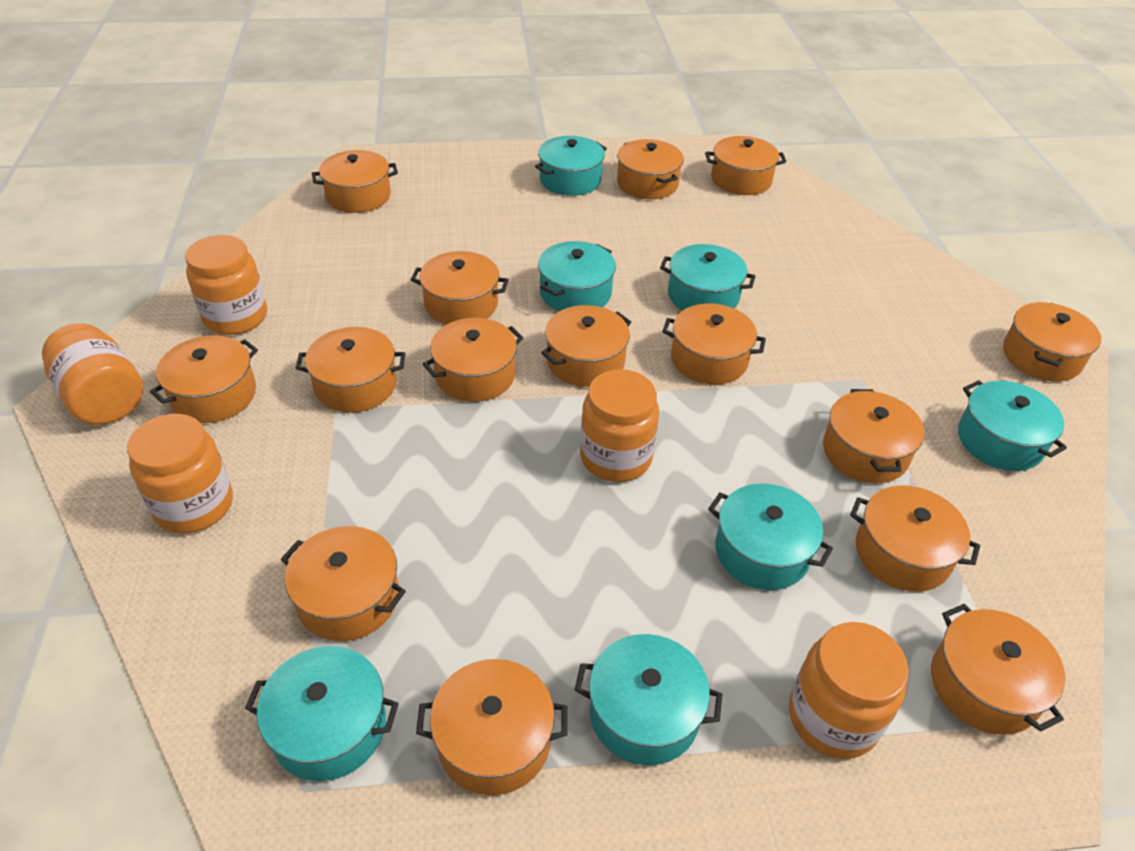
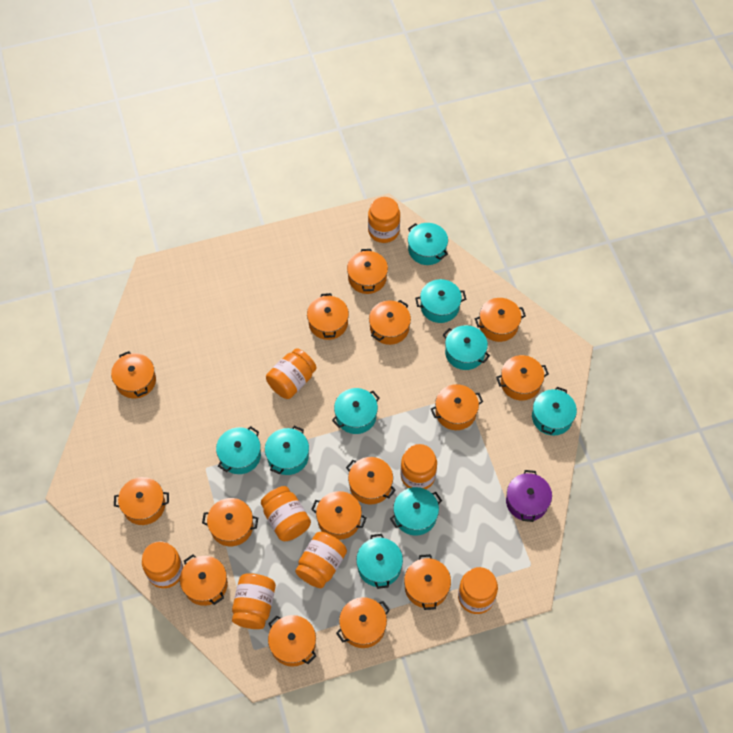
orange jar: 5 -> 8
purple pot: 0 -> 1
turquoise pot: 7 -> 9

